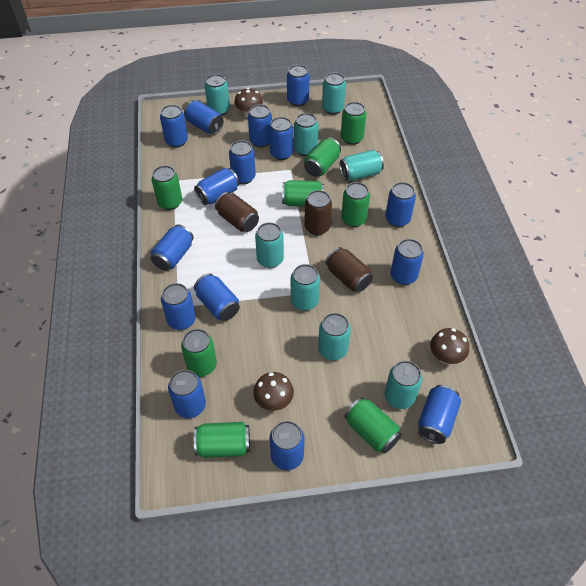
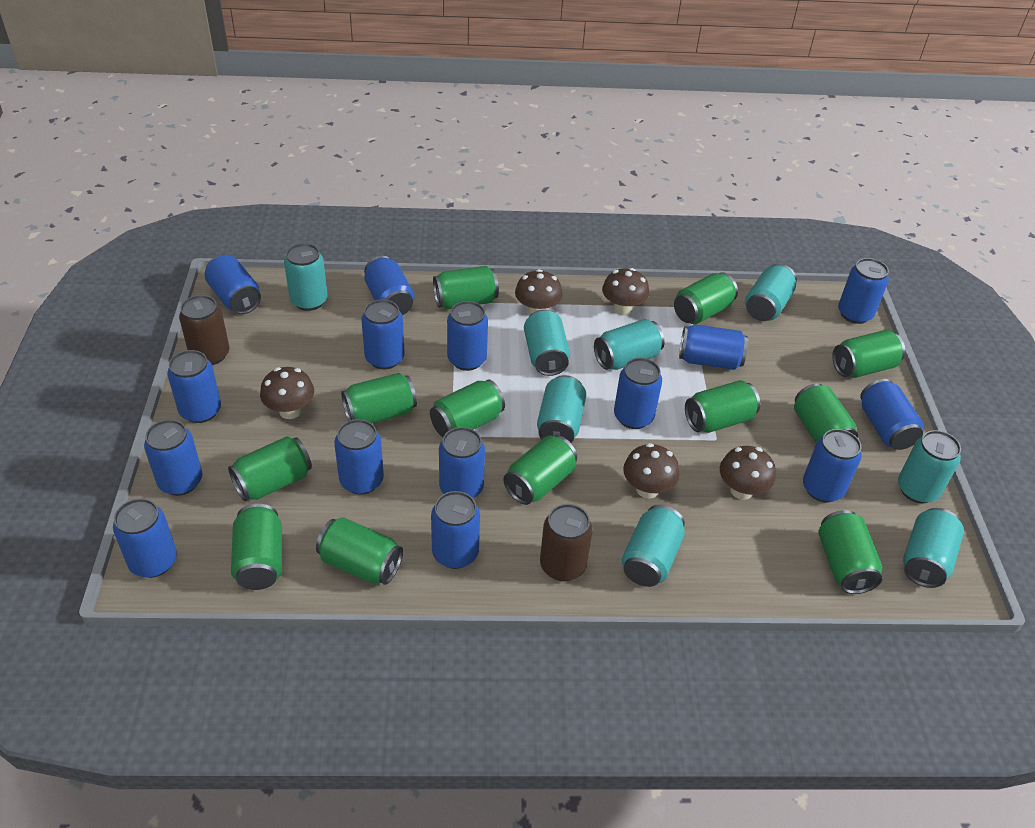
brown can: 3 -> 2
brown mushroom: 3 -> 5
green can: 8 -> 12

